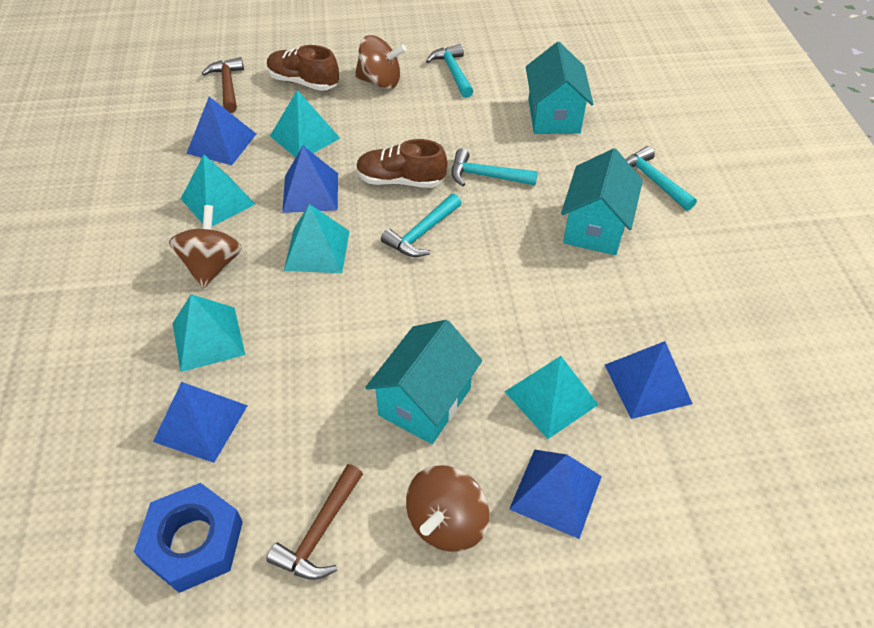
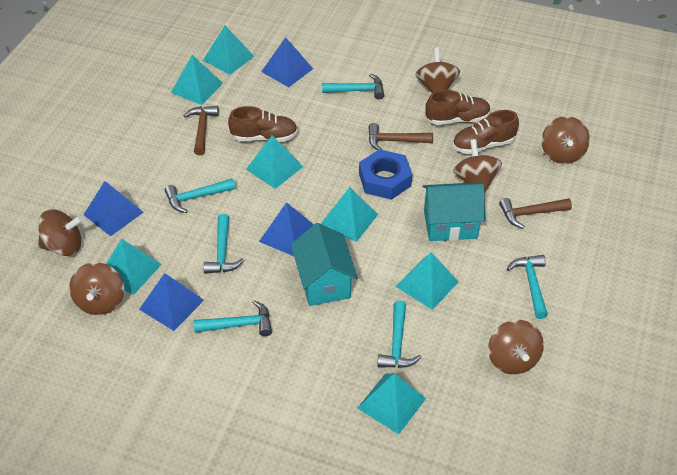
blue pyramid: 5 -> 4
brown hammer: 2 -> 3
brown shoe: 2 -> 3
brown spinning top: 3 -> 6
turquoise hammer: 4 -> 6
turquoise house: 3 -> 2
turquoise pyramid: 5 -> 7

